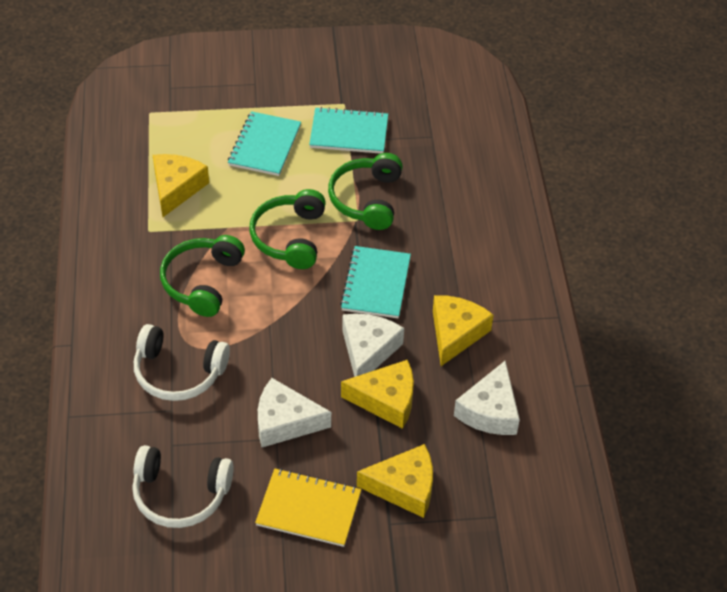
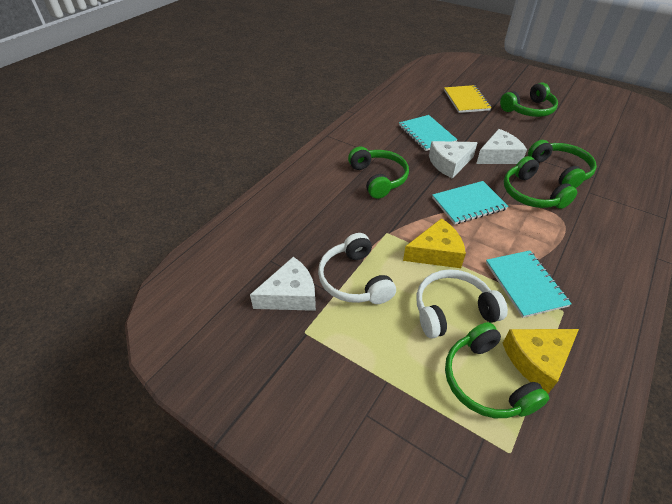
green headphones: 3 -> 5
yellow cheese: 4 -> 2

